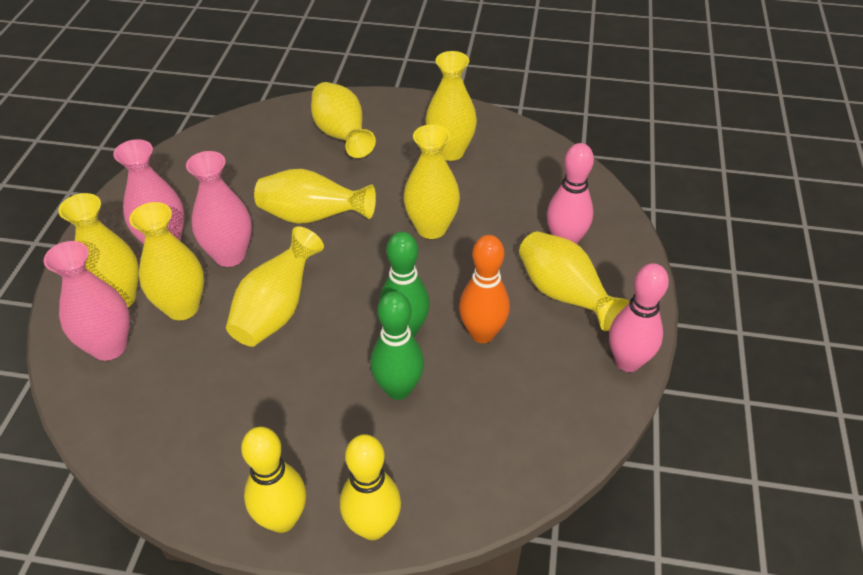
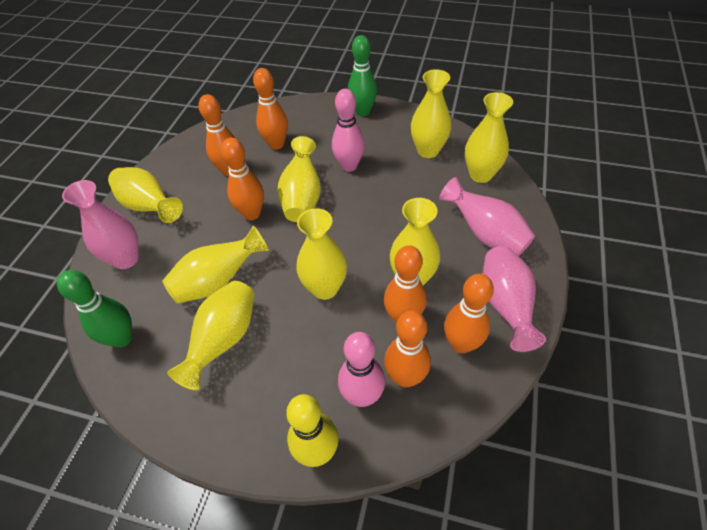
orange bowling pin: 1 -> 6
yellow bowling pin: 2 -> 1

